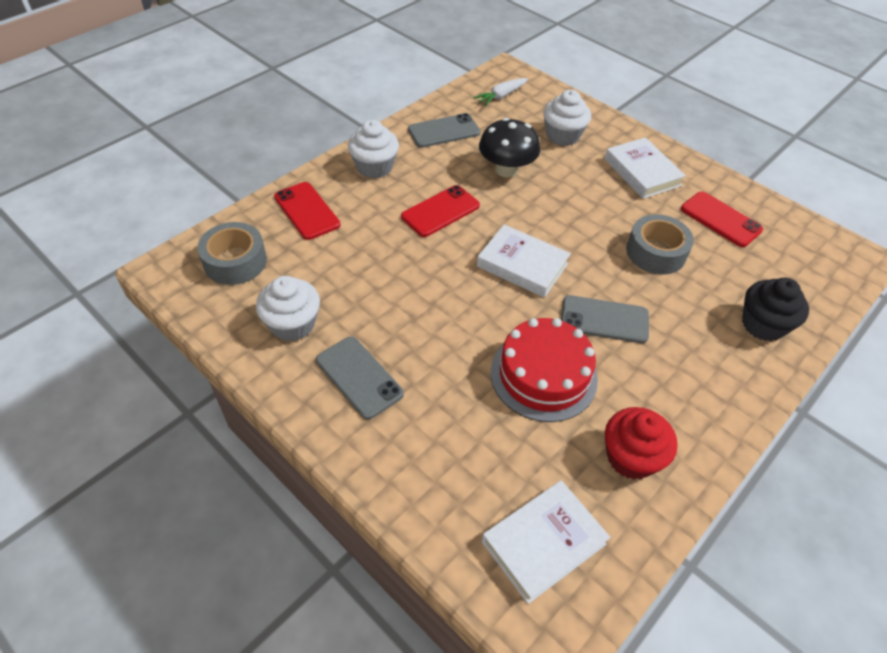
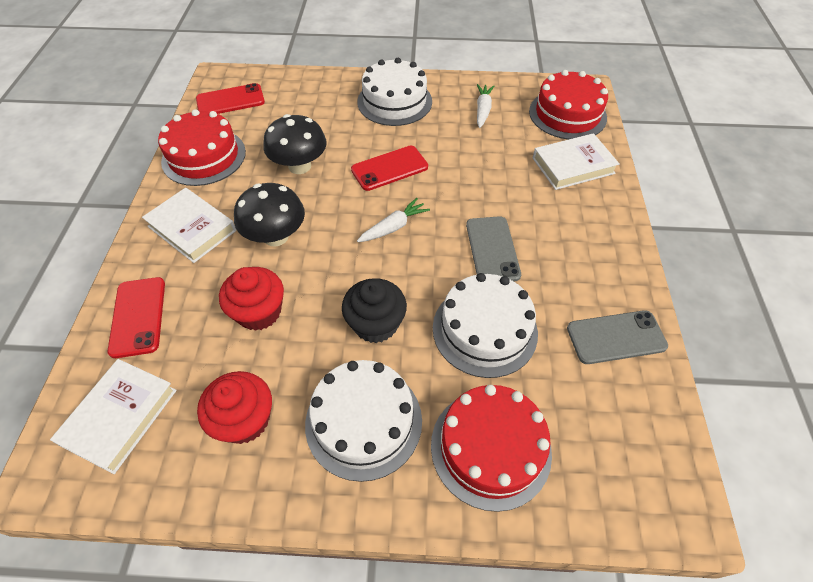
black mushroom: 1 -> 2
grey phone: 3 -> 2
grey tape: 2 -> 0
red cake: 1 -> 3
red cupcake: 1 -> 2
white cake: 0 -> 3
white carrot: 1 -> 2
white cupcake: 3 -> 0

